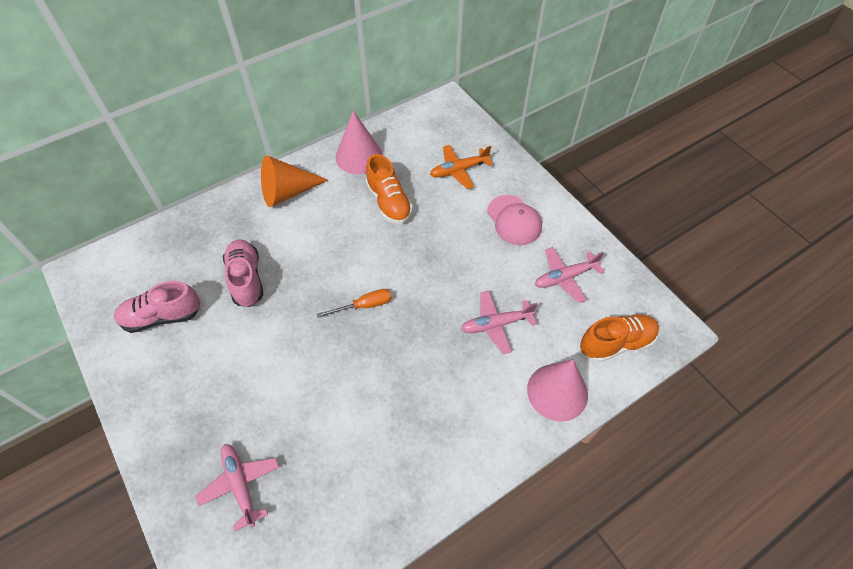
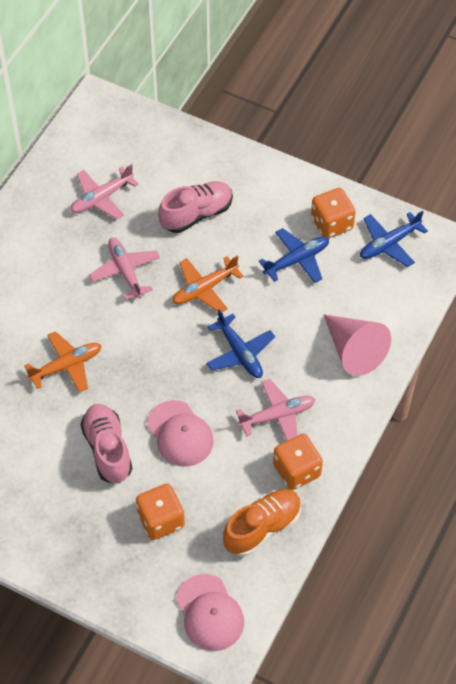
blue plane: 0 -> 3
orange cone: 1 -> 0
orange dice: 0 -> 3
orange plane: 1 -> 2
orange screwdriver: 1 -> 0
orange shoe: 2 -> 1
pink cap: 1 -> 2
pink cone: 2 -> 1

